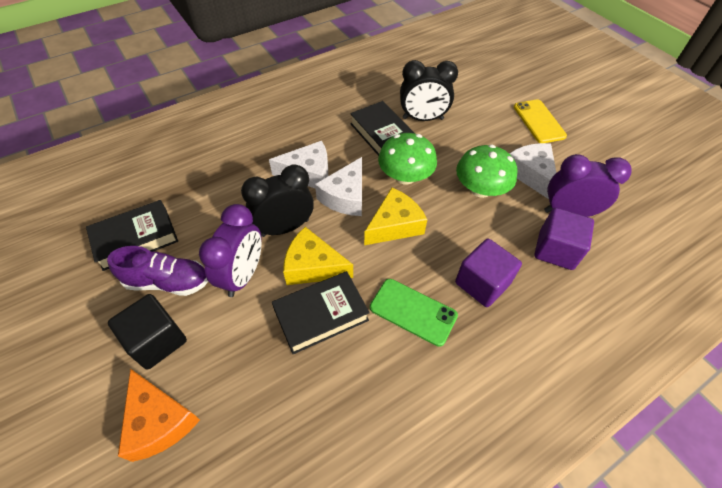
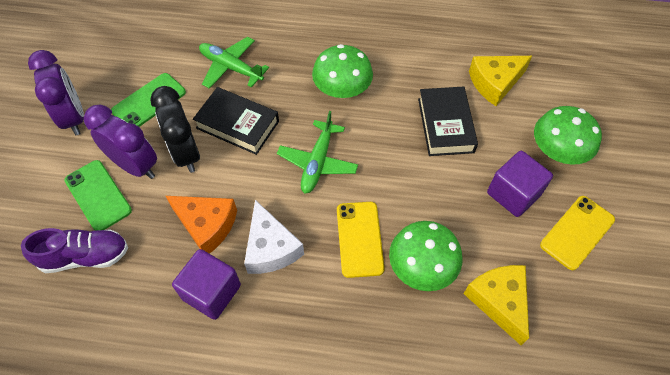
black book: 3 -> 2
black clock: 2 -> 1
black cube: 1 -> 0
green mushroom: 2 -> 3
green phone: 1 -> 2
green plane: 0 -> 2
white cheese: 3 -> 1
yellow phone: 1 -> 2

